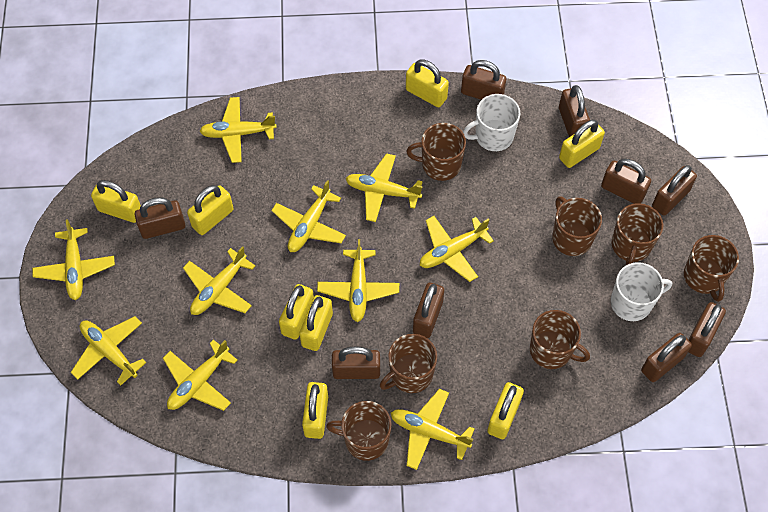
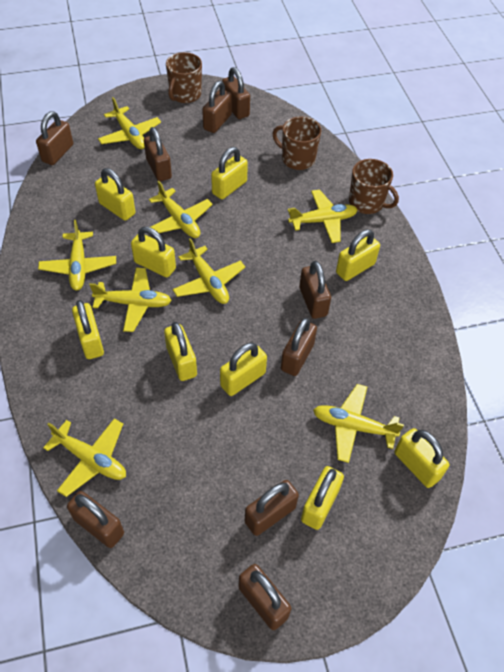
brown mug: 7 -> 3
white mug: 2 -> 0
yellow padlock: 8 -> 9
yellow plane: 10 -> 8

